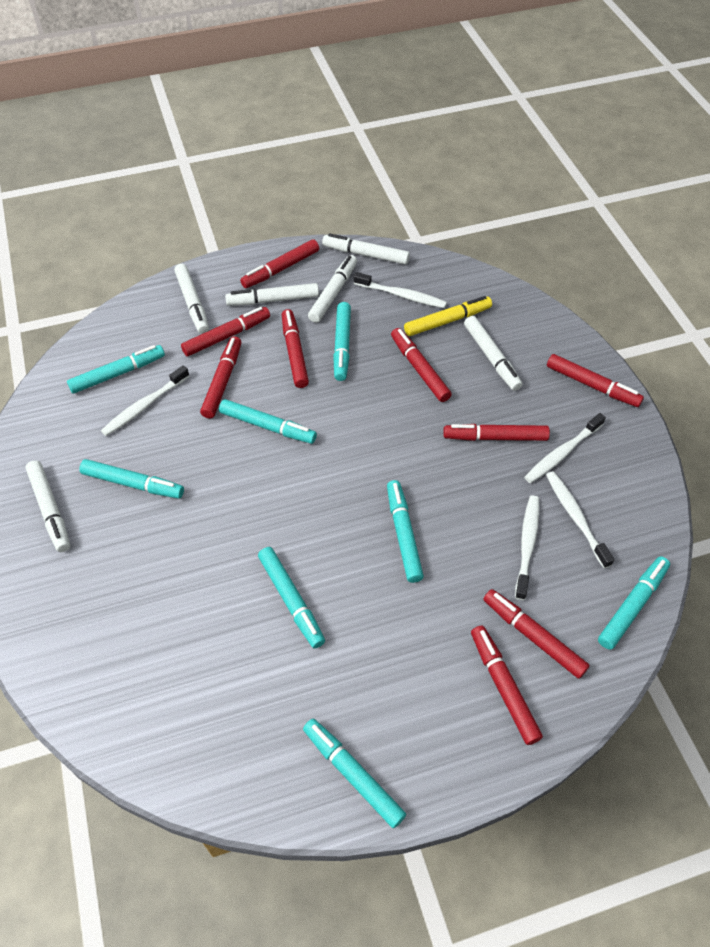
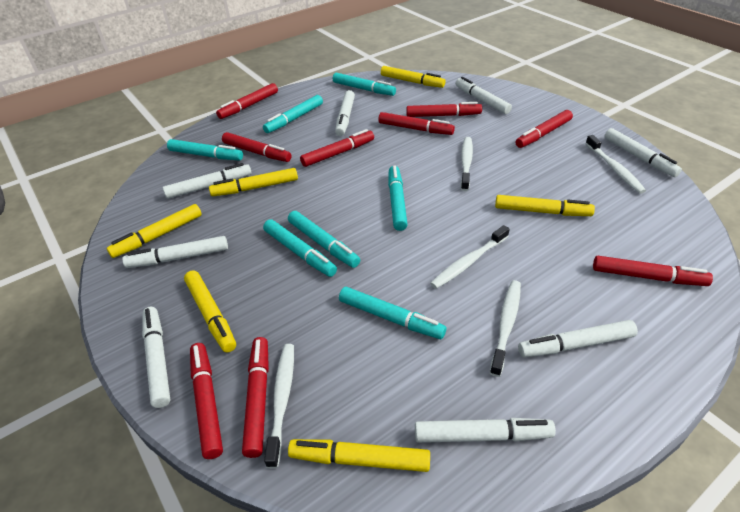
turquoise marker: 8 -> 7
white marker: 6 -> 8
yellow marker: 1 -> 6

